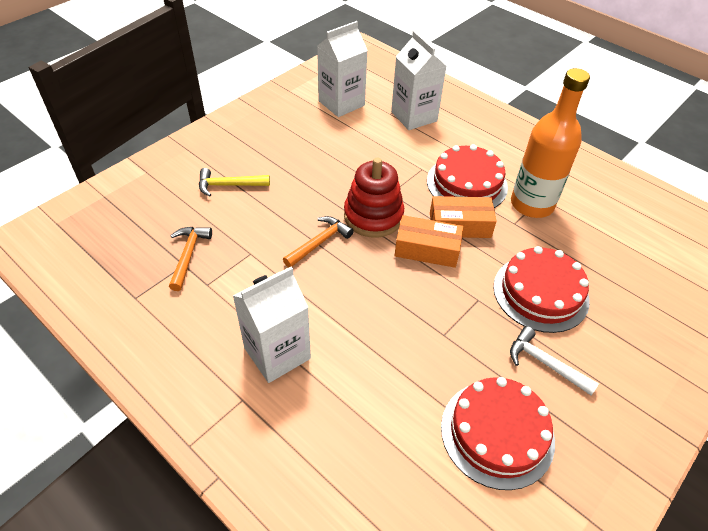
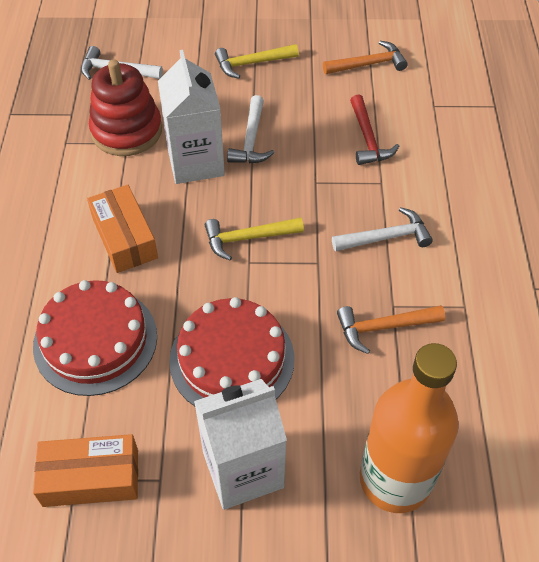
red cake: 3 -> 2
red hammer: 0 -> 1
white carton: 3 -> 2
white hammer: 1 -> 3
yellow hammer: 1 -> 2

